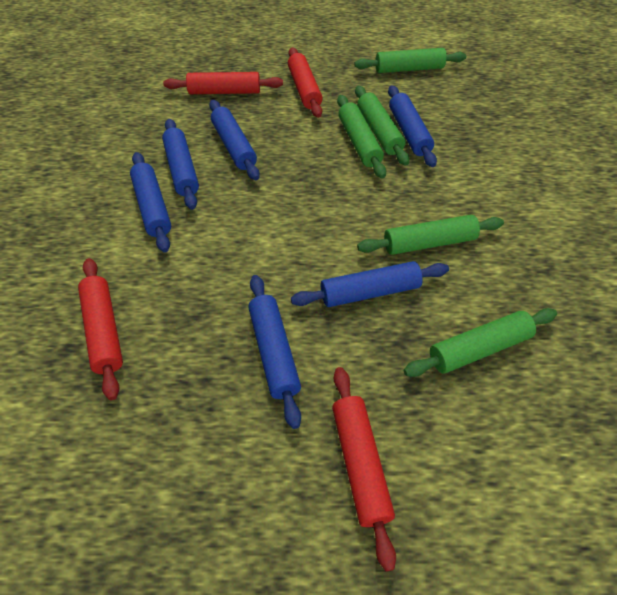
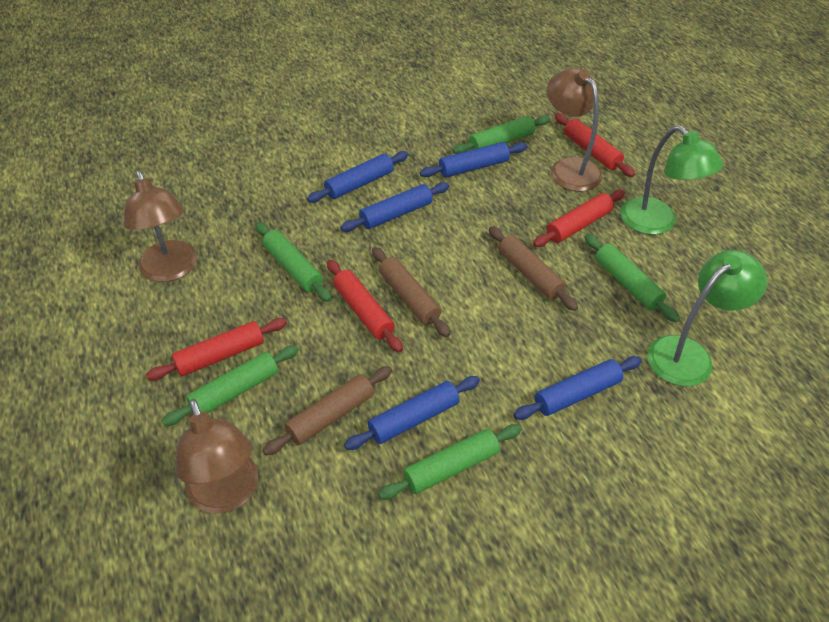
blue rolling pin: 6 -> 5
brown lamp: 0 -> 3
brown rolling pin: 0 -> 3
green lamp: 0 -> 2

